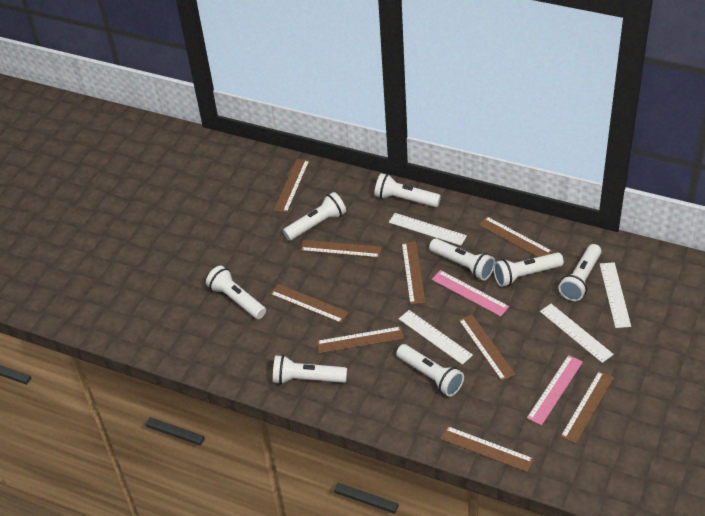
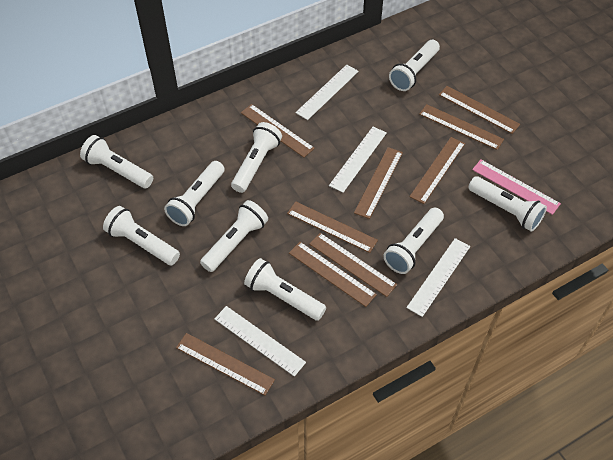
pink ruler: 2 -> 1
white flashlight: 8 -> 9

